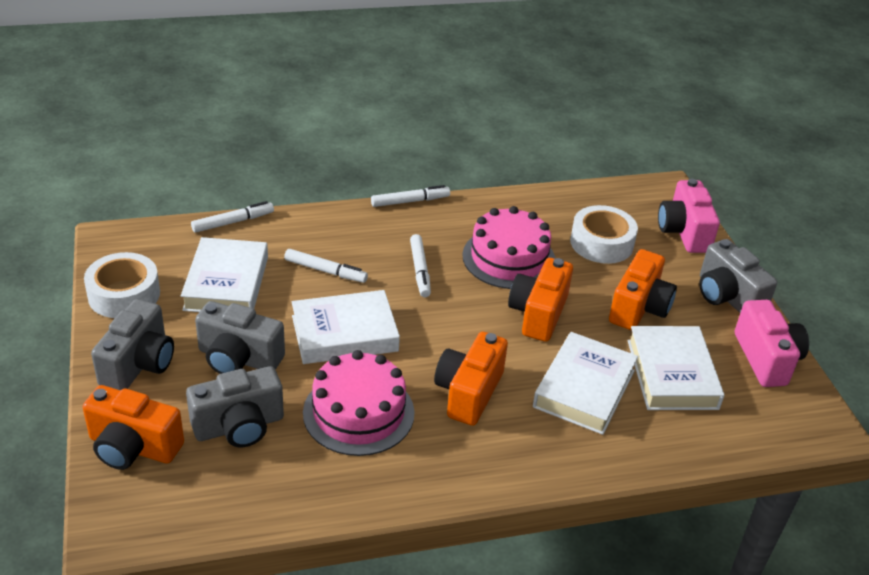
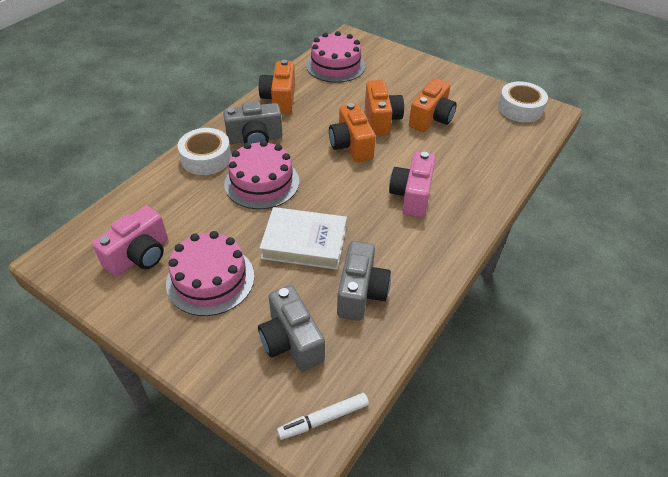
grey camera: 4 -> 3
pink cake: 2 -> 3
white book: 4 -> 1
white marker: 4 -> 1

